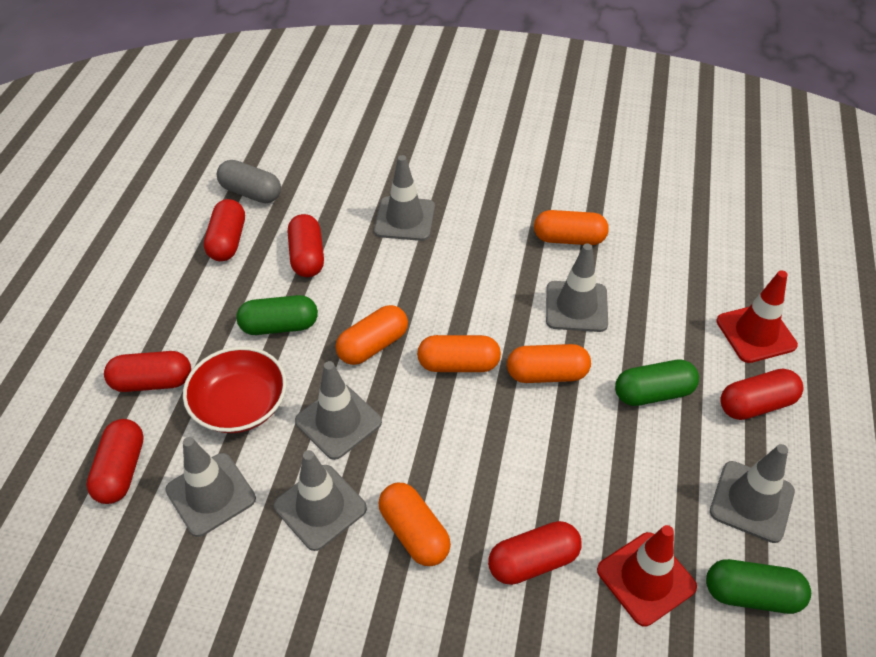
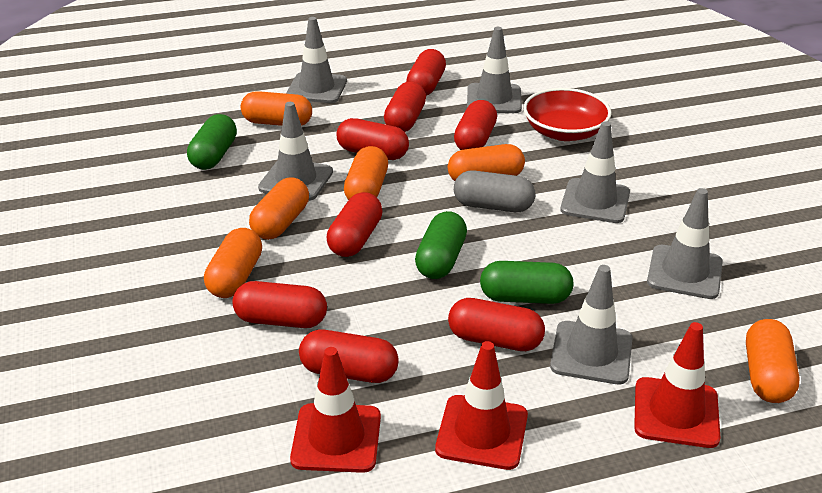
orange capsule: 5 -> 6
red capsule: 6 -> 8
red traffic cone: 2 -> 3

